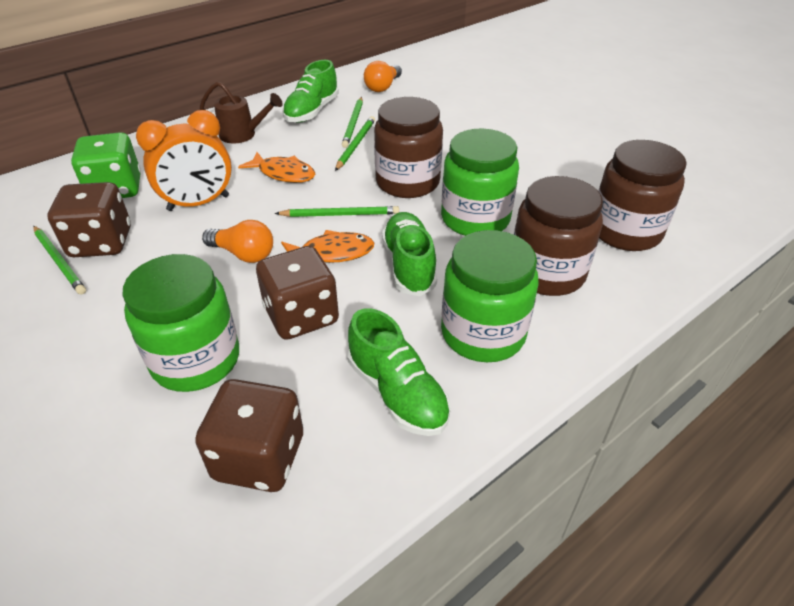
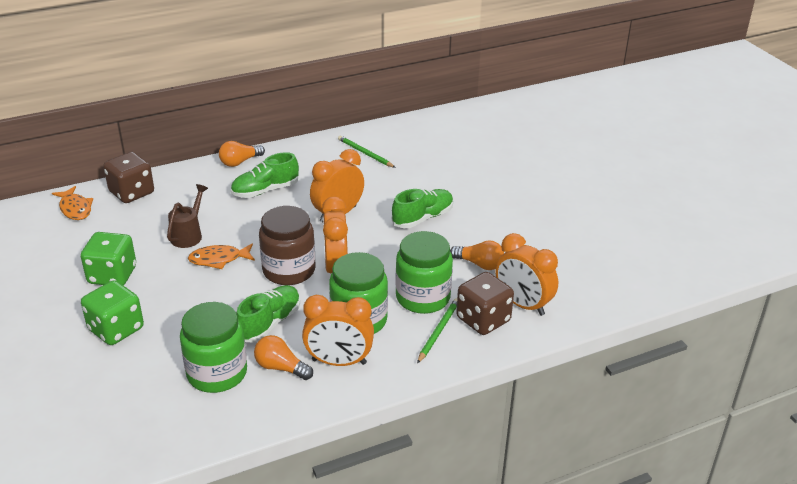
brown dice: 3 -> 2
brown jar: 3 -> 1
green dice: 1 -> 2
green pencil: 4 -> 2
orange clock: 1 -> 4
orange light bulb: 2 -> 3

